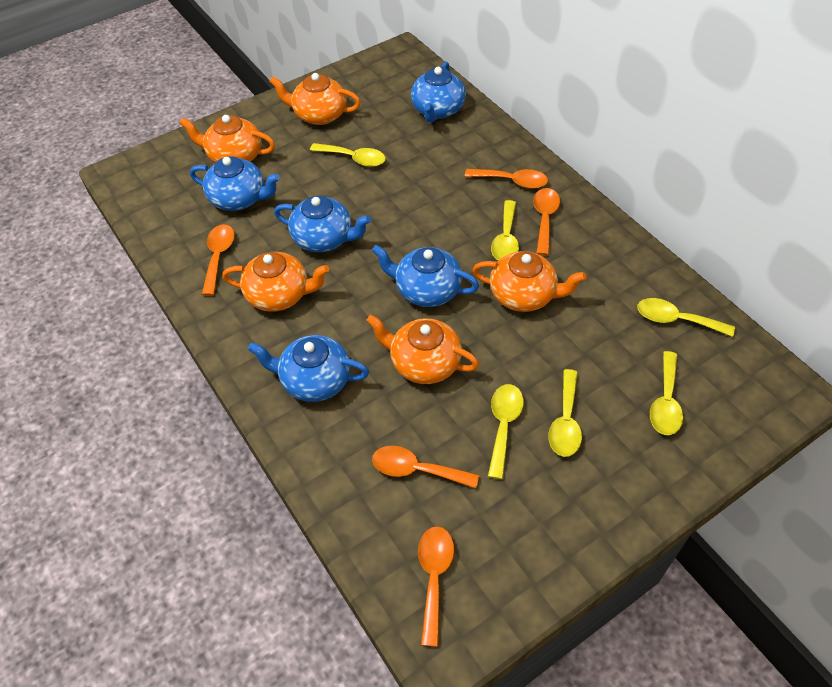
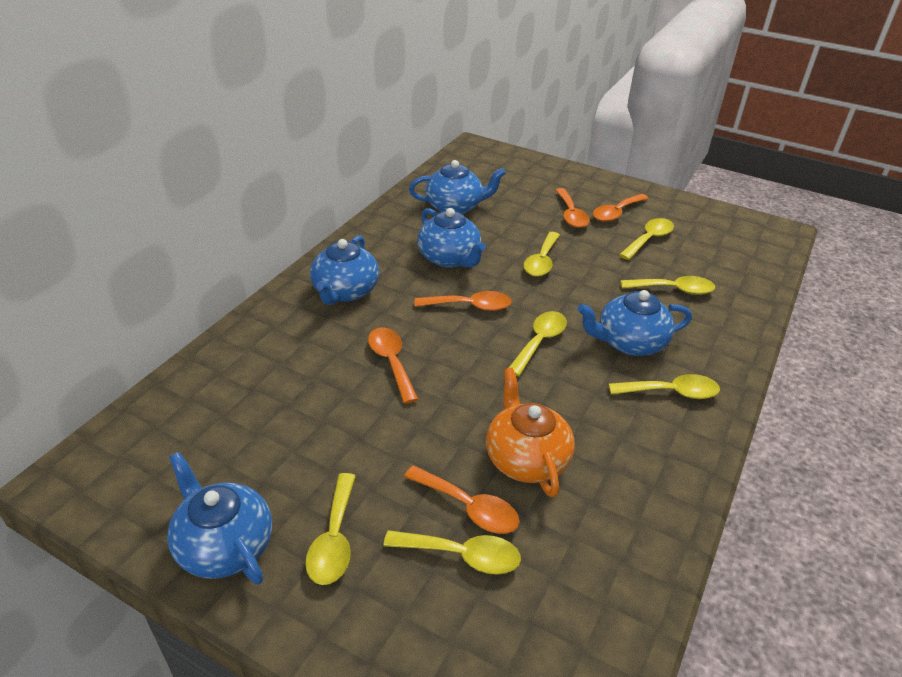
orange teapot: 5 -> 1
yellow spoon: 6 -> 7

